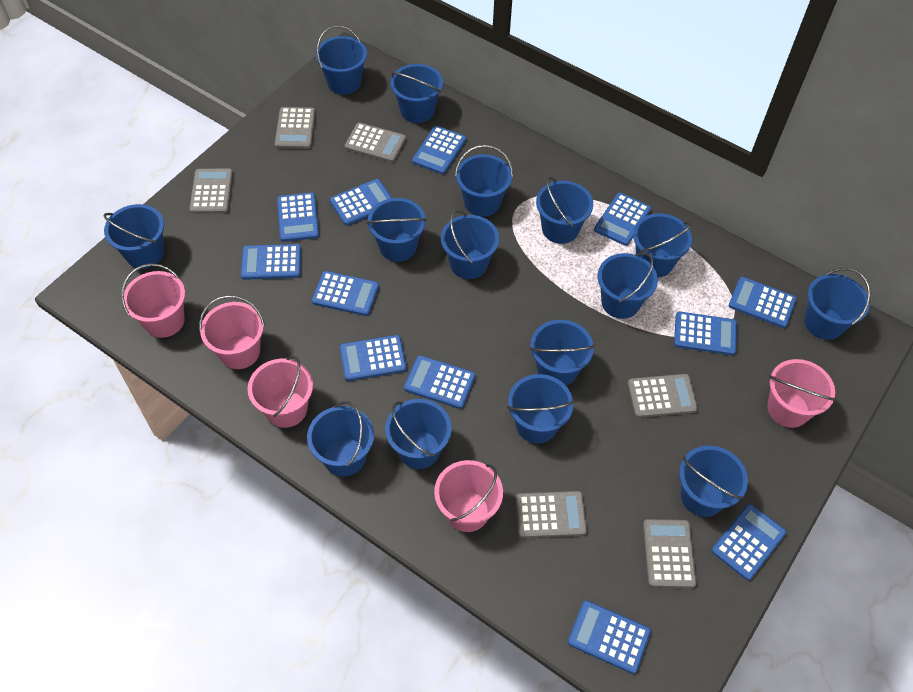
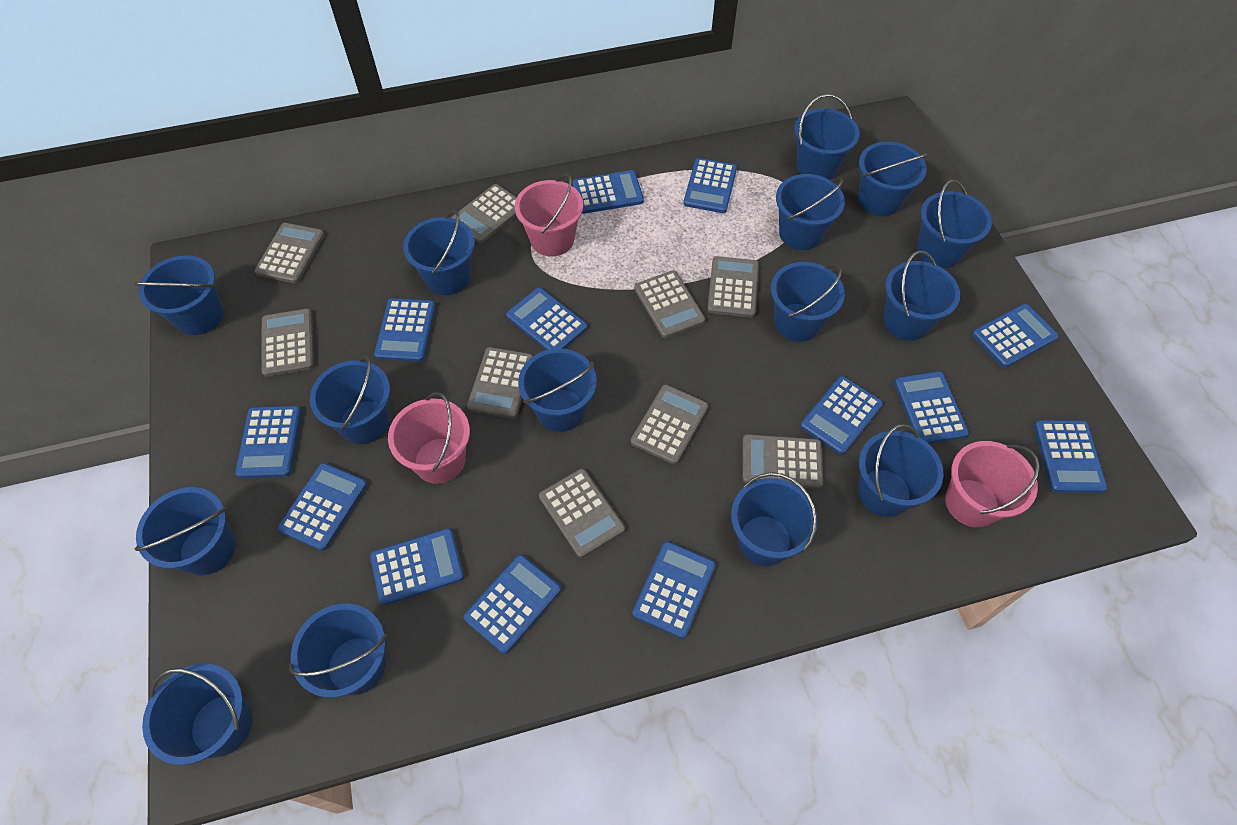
blue calculator: 12 -> 13
grey calculator: 6 -> 9
pink bucket: 5 -> 3

